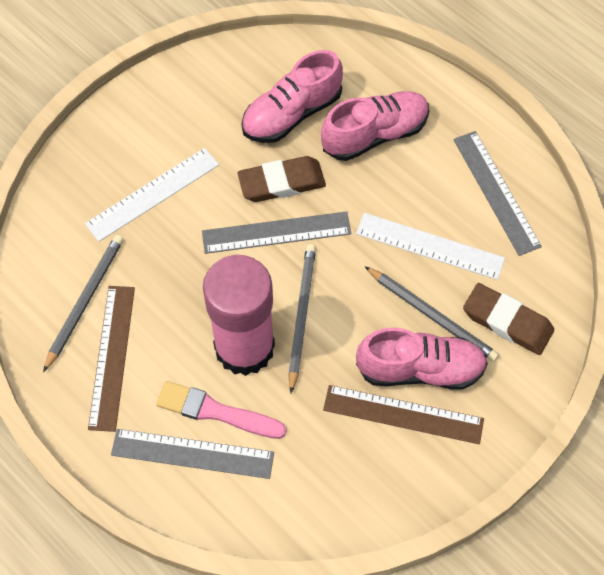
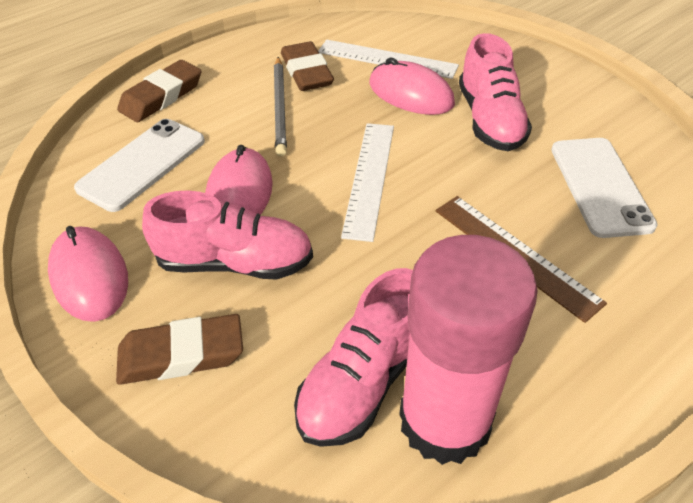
brown eraser: 2 -> 3
brown ruler: 2 -> 1
grey pencil: 3 -> 1
grey ruler: 3 -> 0
pink brush: 1 -> 0
pink mouse: 0 -> 3
white phone: 0 -> 2

